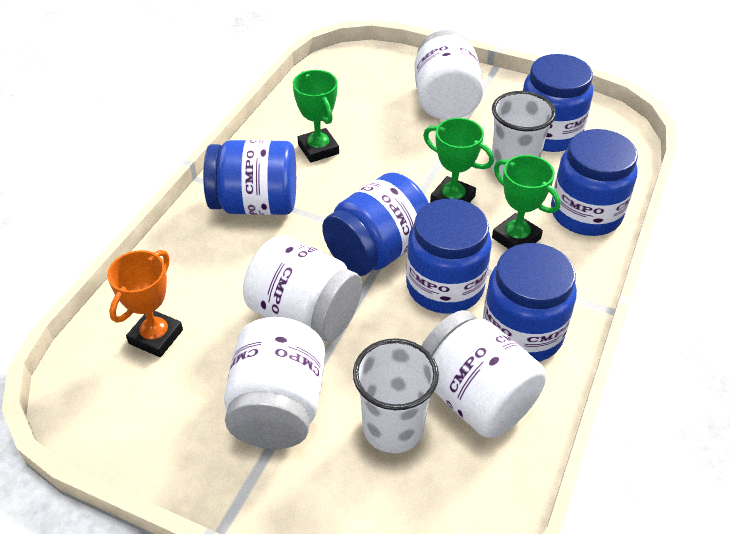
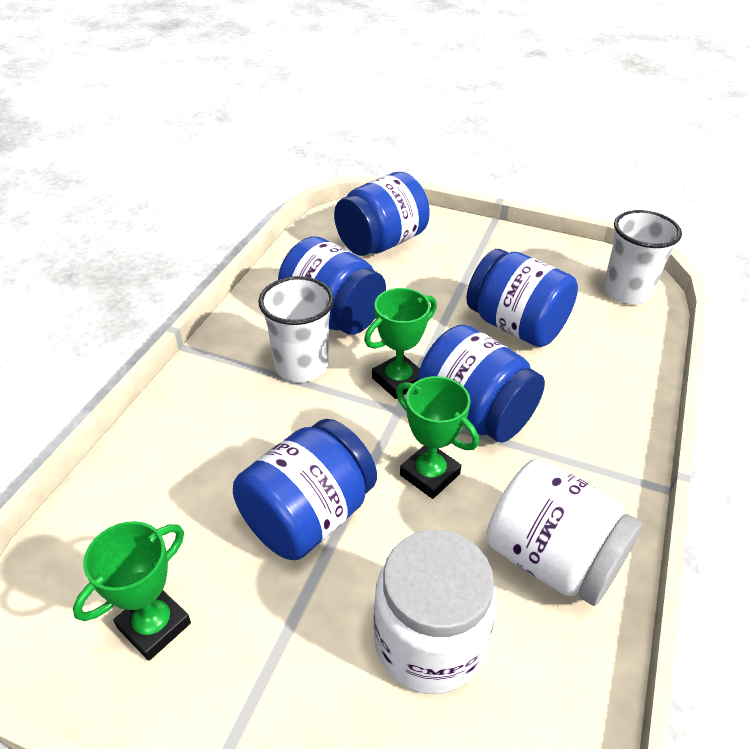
blue jar: 6 -> 5
orange trophy: 1 -> 0
white jar: 4 -> 2

